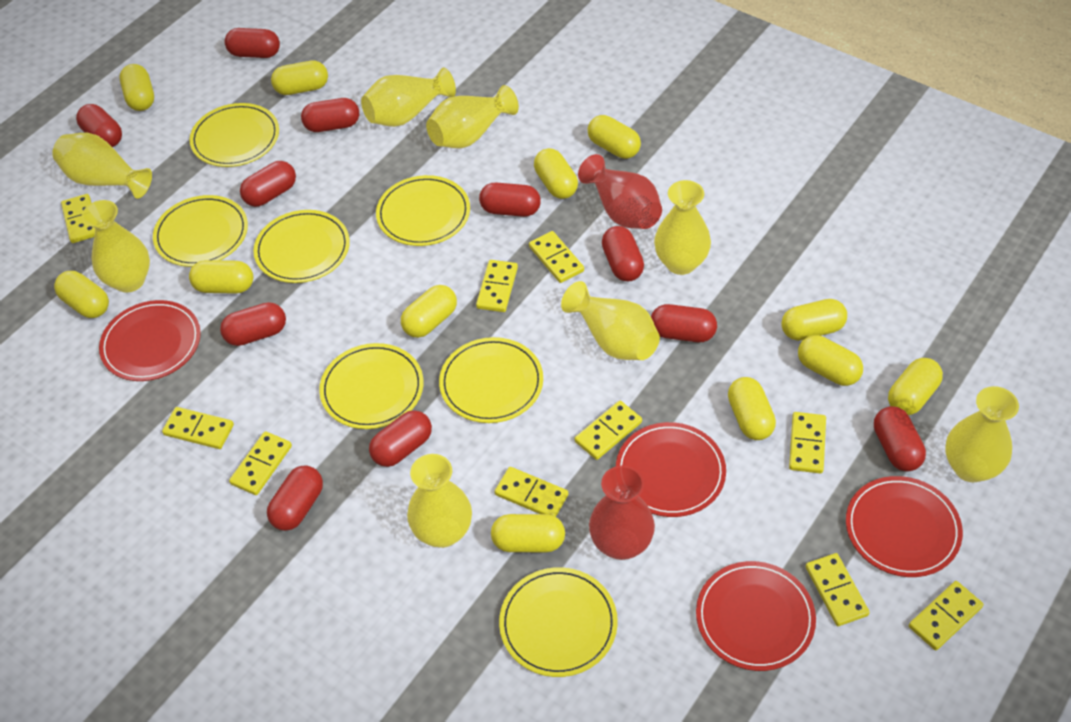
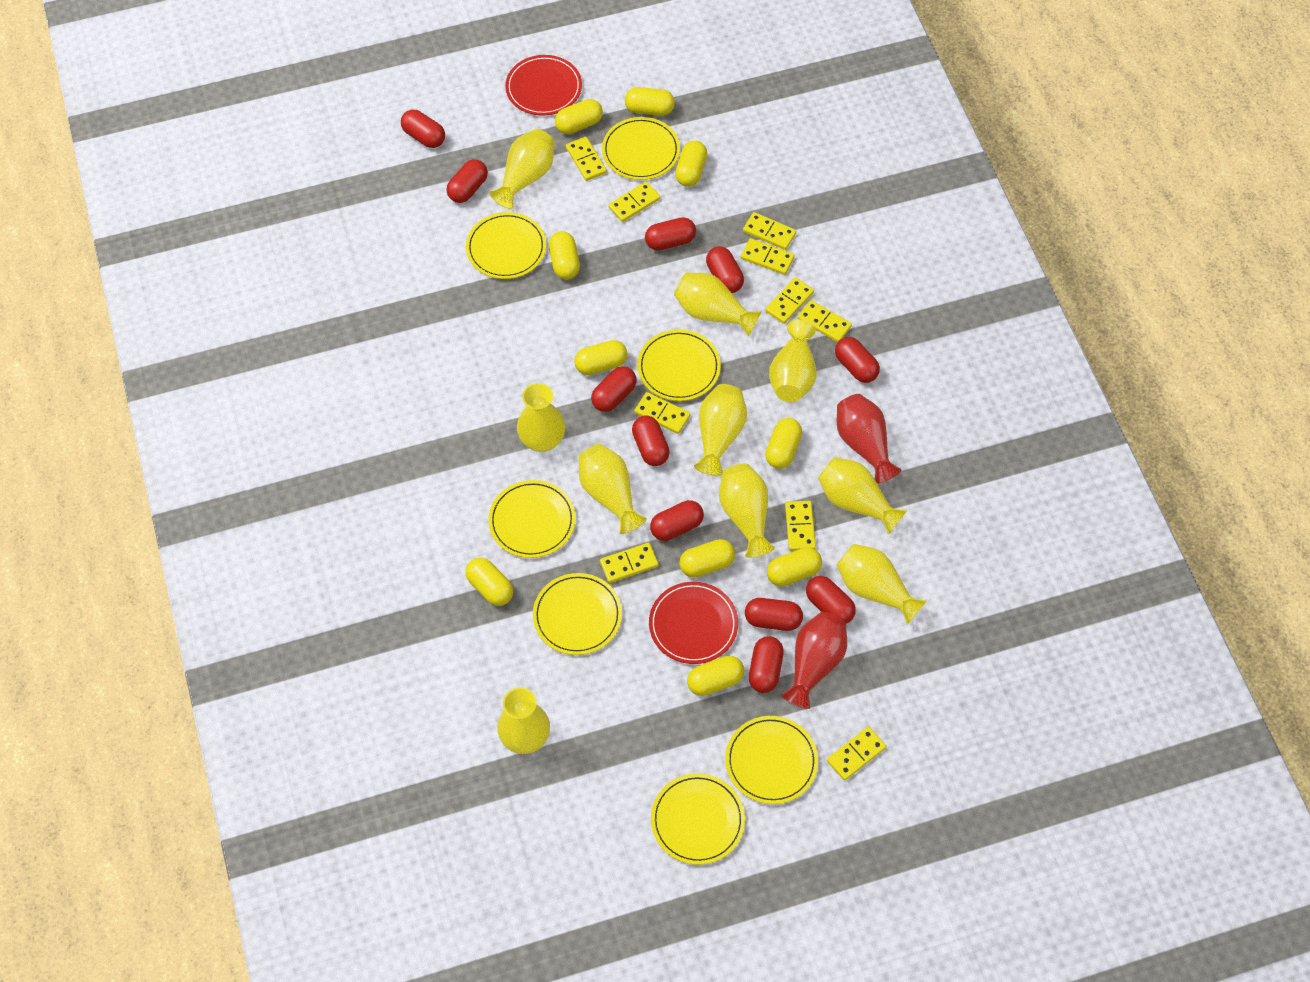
red plate: 4 -> 2
yellow capsule: 12 -> 10
yellow vase: 8 -> 10

